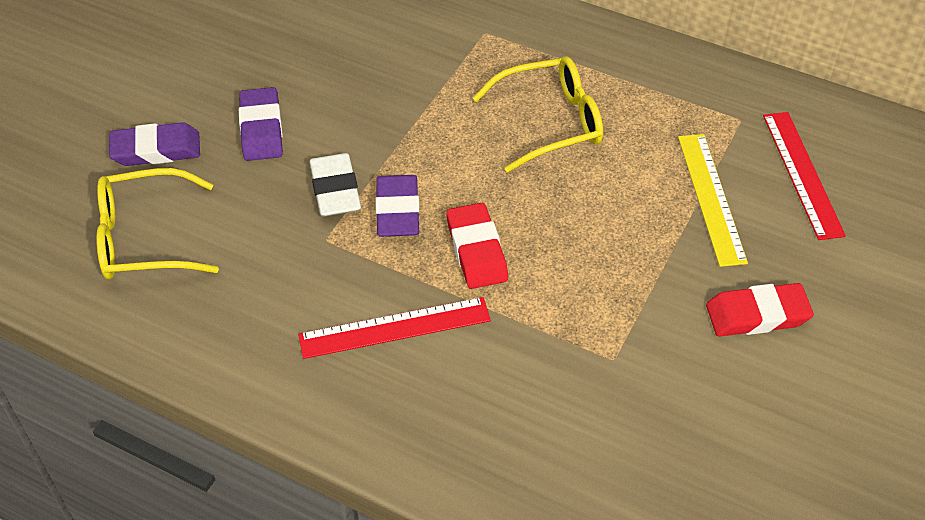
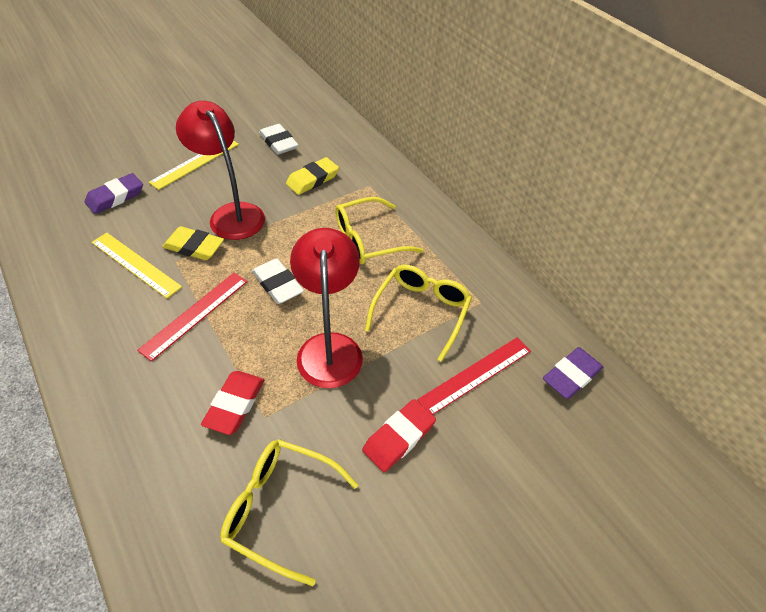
purple eraser: 3 -> 2
red lamp: 0 -> 2
white eraser: 1 -> 2
yellow eraser: 0 -> 2
yellow glasses: 2 -> 3
yellow ruler: 1 -> 2

